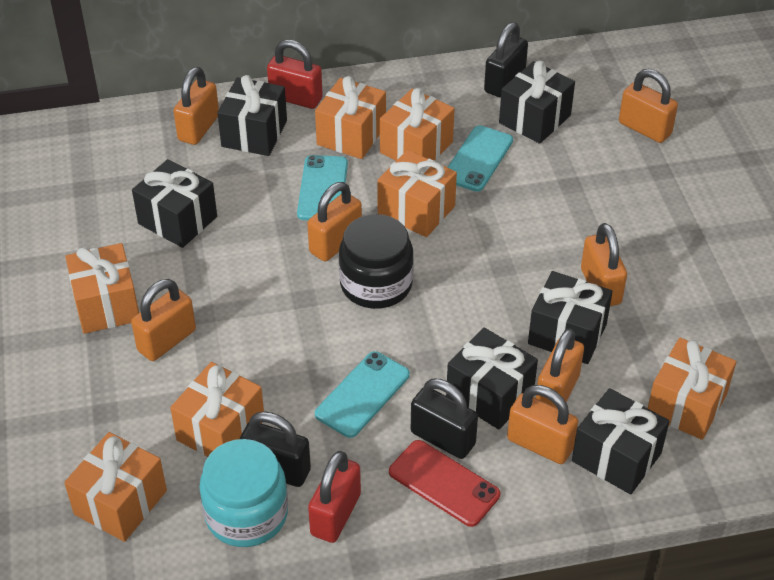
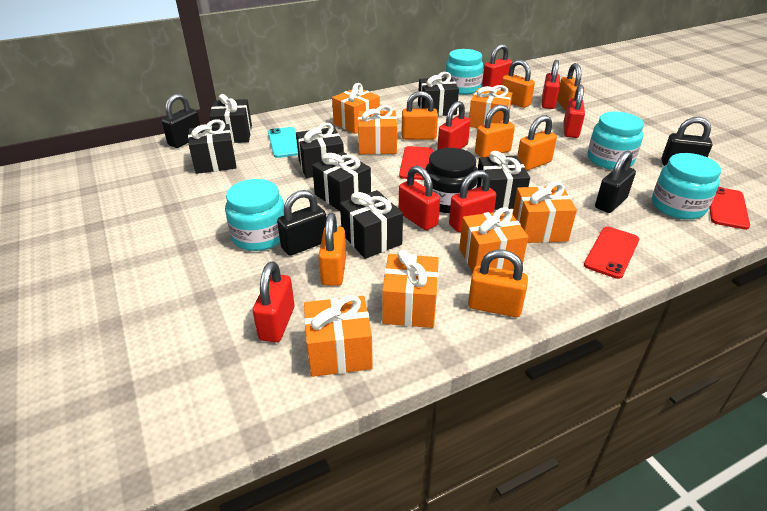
black gift: 6 -> 7
black padlock: 3 -> 4
red padlock: 2 -> 7
red phone: 1 -> 3
turquoise jar: 1 -> 4
turquoise phone: 3 -> 1

